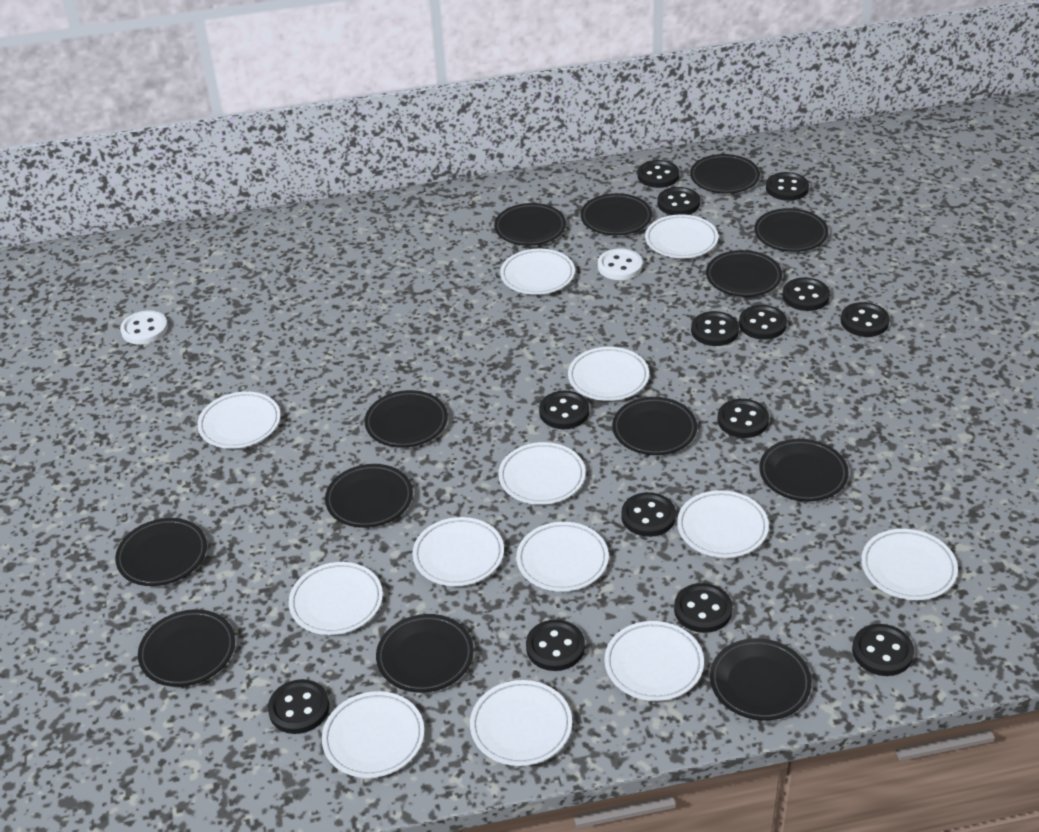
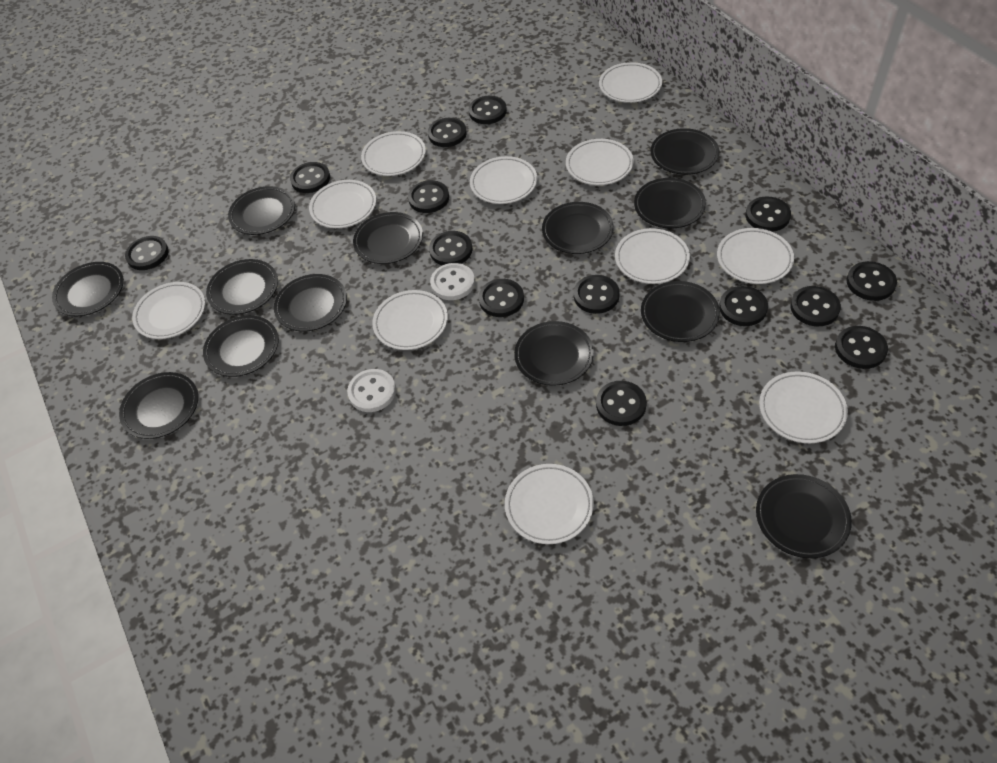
white plate: 13 -> 11

